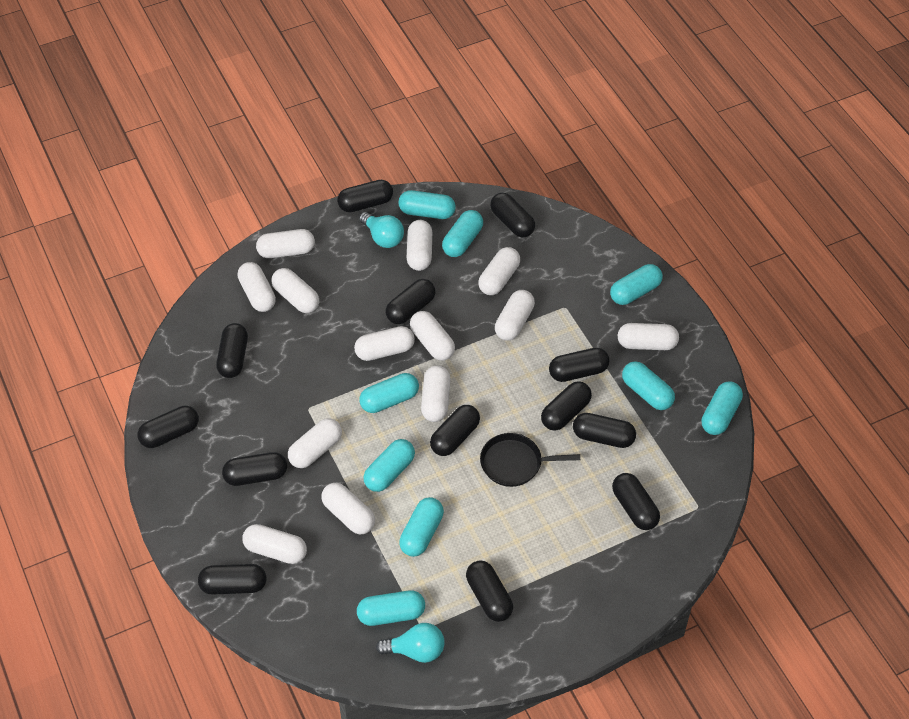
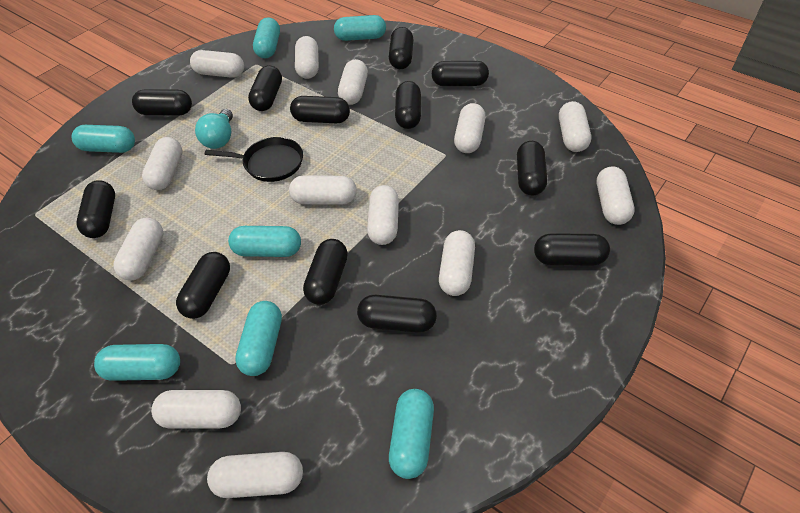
black capsule: 13 -> 12
turquoise capsule: 9 -> 7
turquoise light bulb: 2 -> 1

